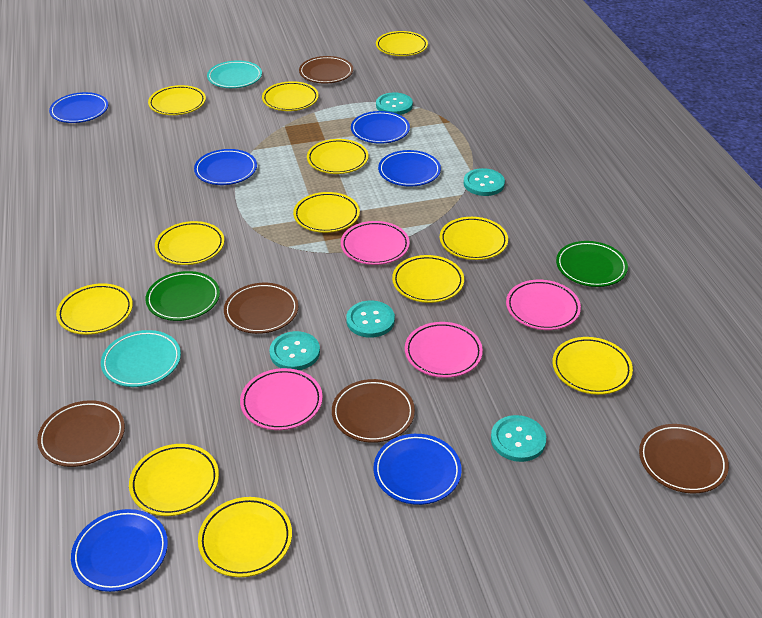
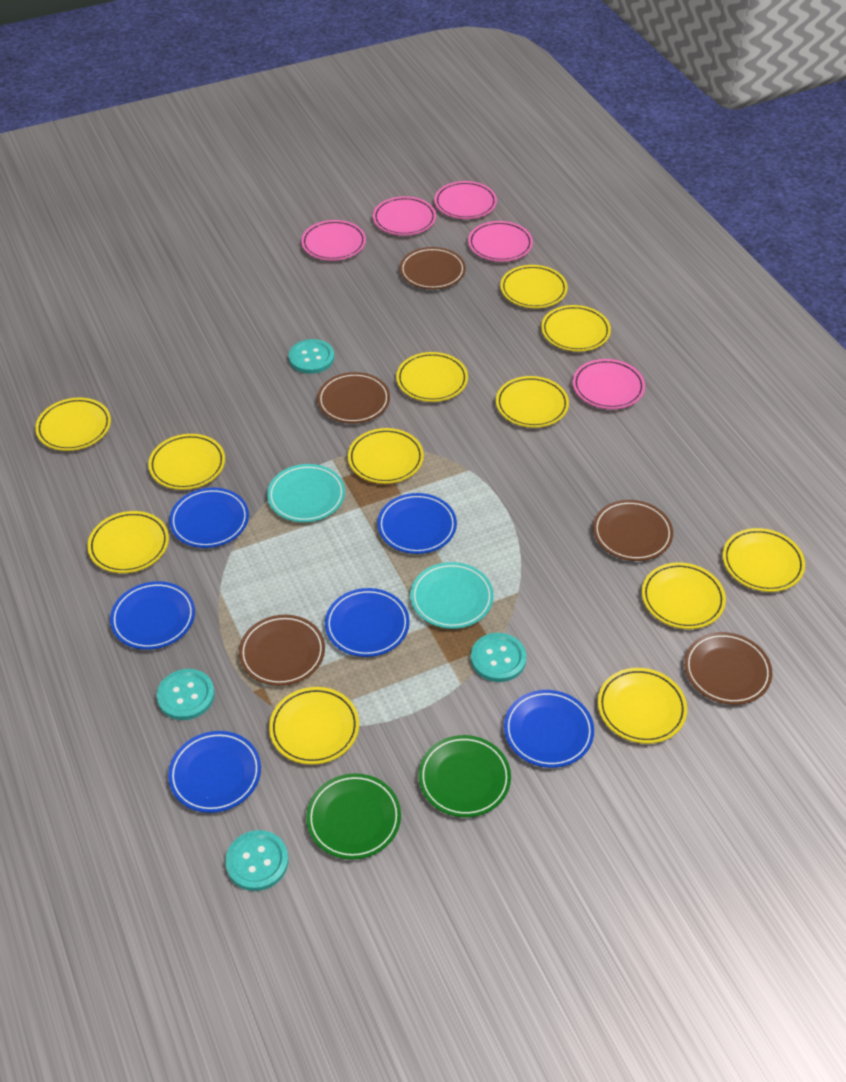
pink plate: 4 -> 5
turquoise button: 5 -> 4

